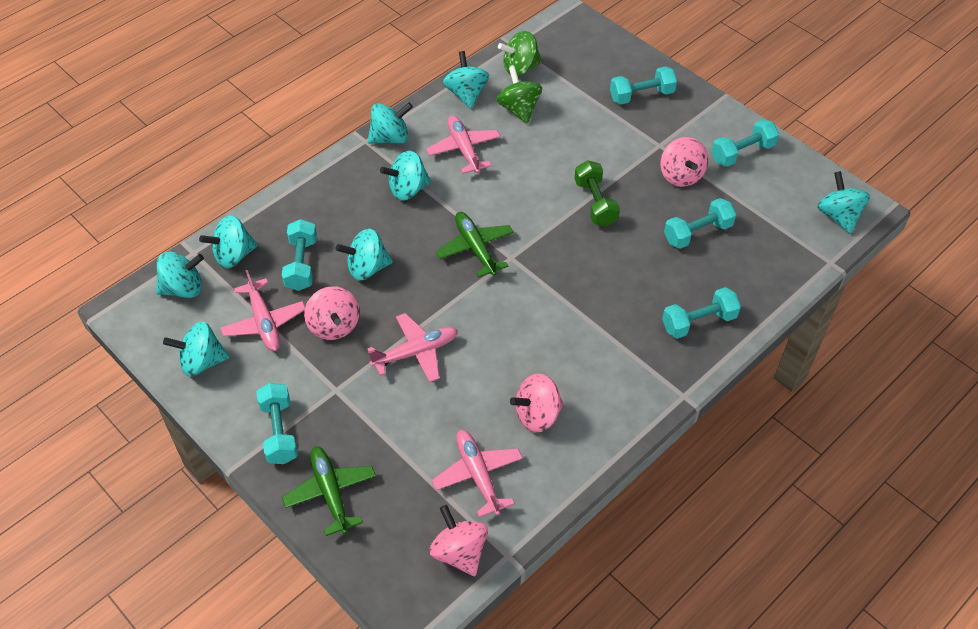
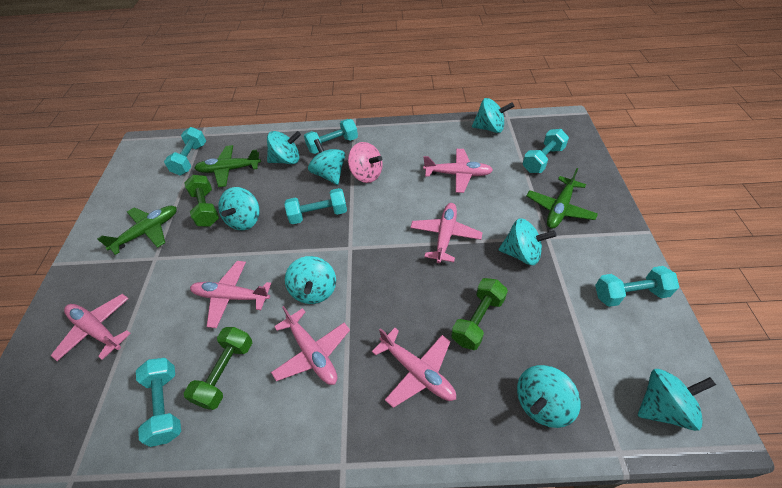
green dumbbell: 1 -> 3
green plane: 2 -> 3
green spinning top: 2 -> 0
pink plane: 4 -> 6
pink spinning top: 4 -> 1

